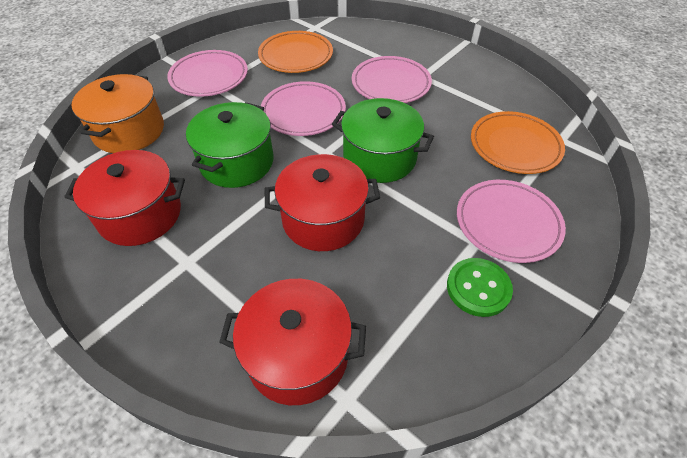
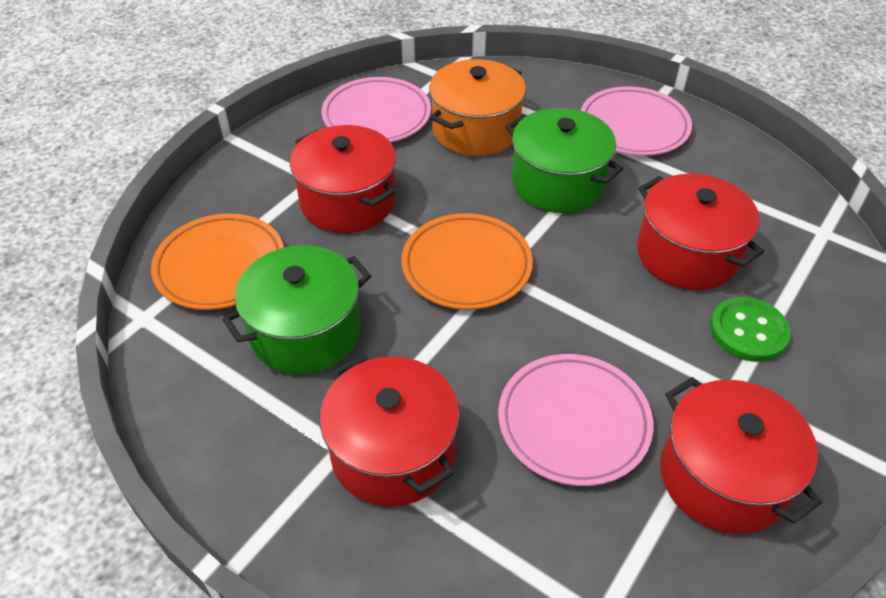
pink plate: 4 -> 3
red pot: 3 -> 4

